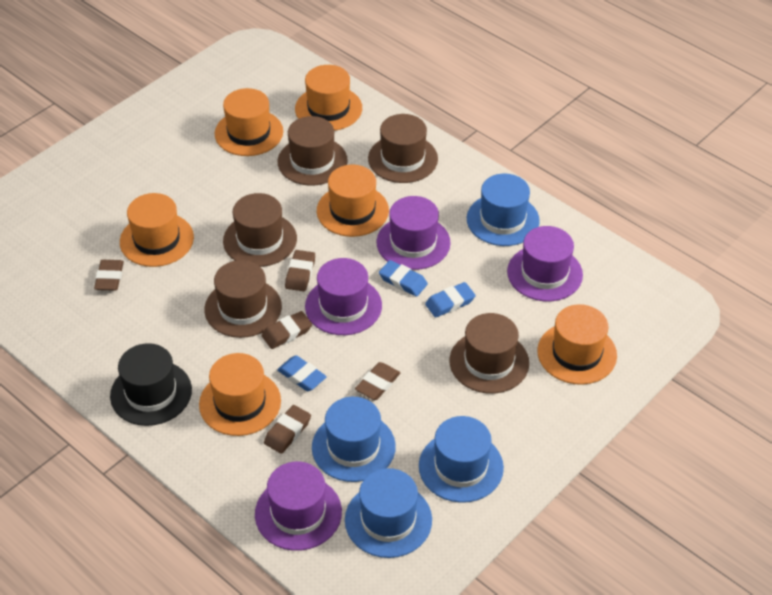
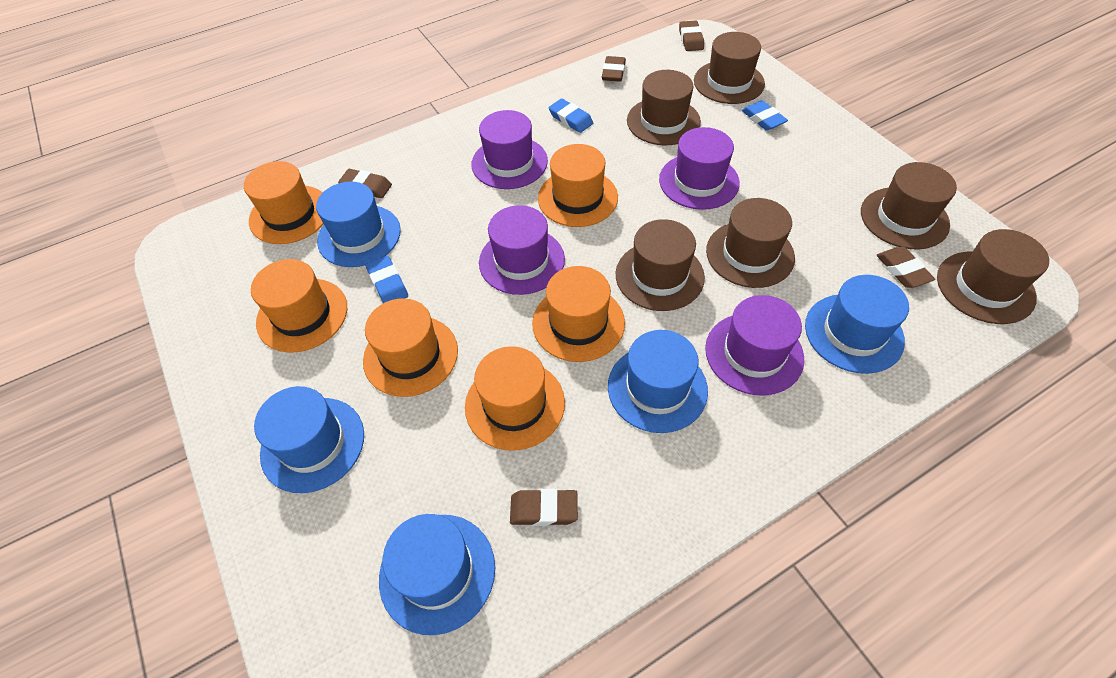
black hat: 1 -> 0
blue hat: 4 -> 5
brown hat: 5 -> 6

